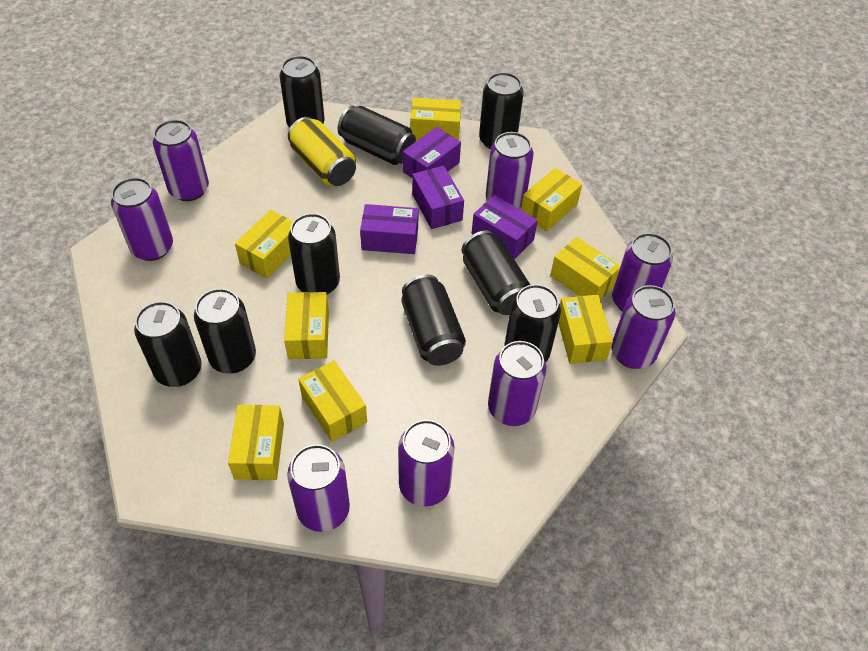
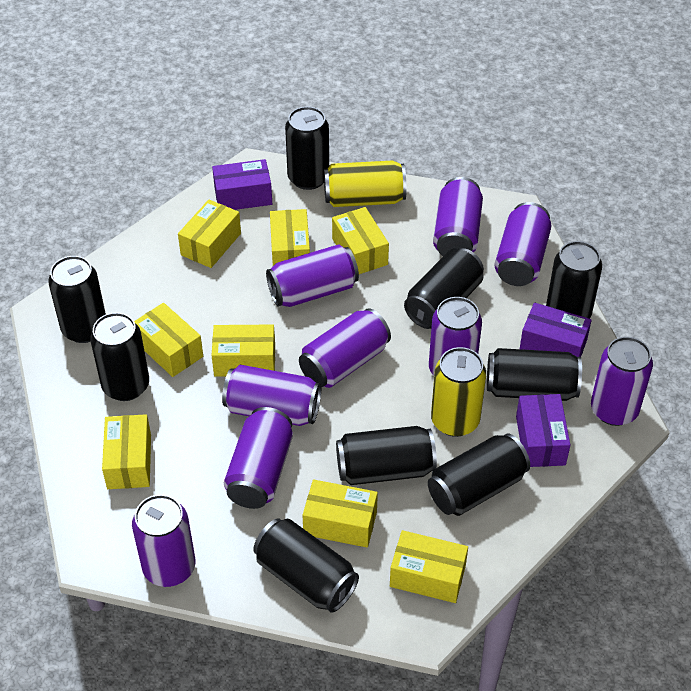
purple box: 4 -> 3
purple can: 8 -> 9
yellow can: 1 -> 2

